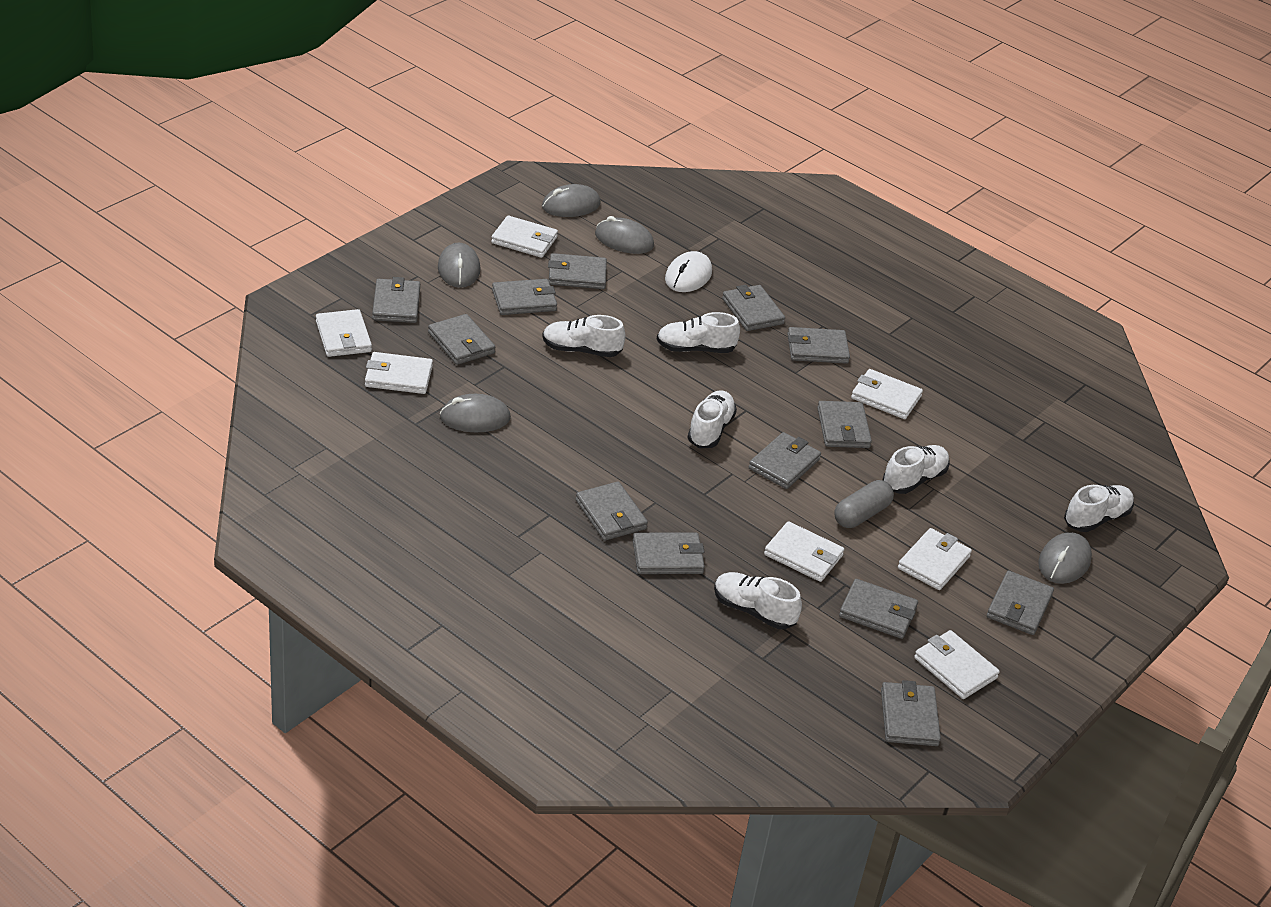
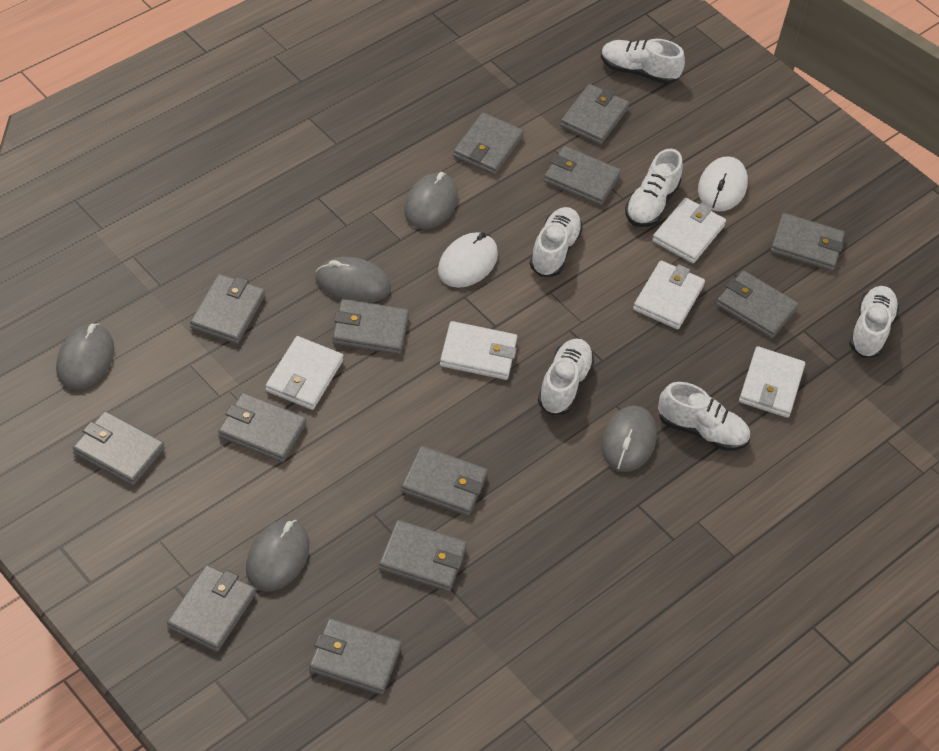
grey capsule: 1 -> 0
white mouse: 1 -> 2
white wallet: 7 -> 5

